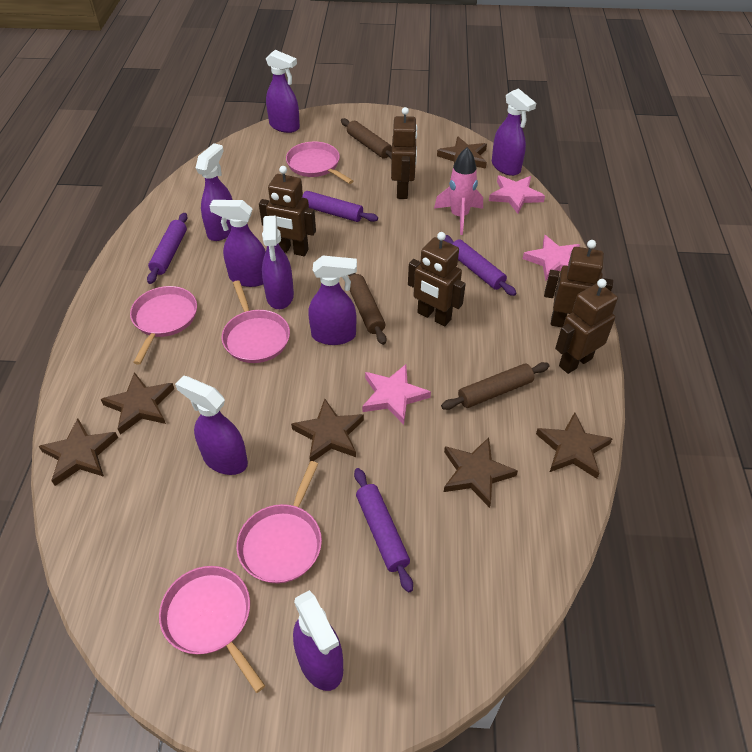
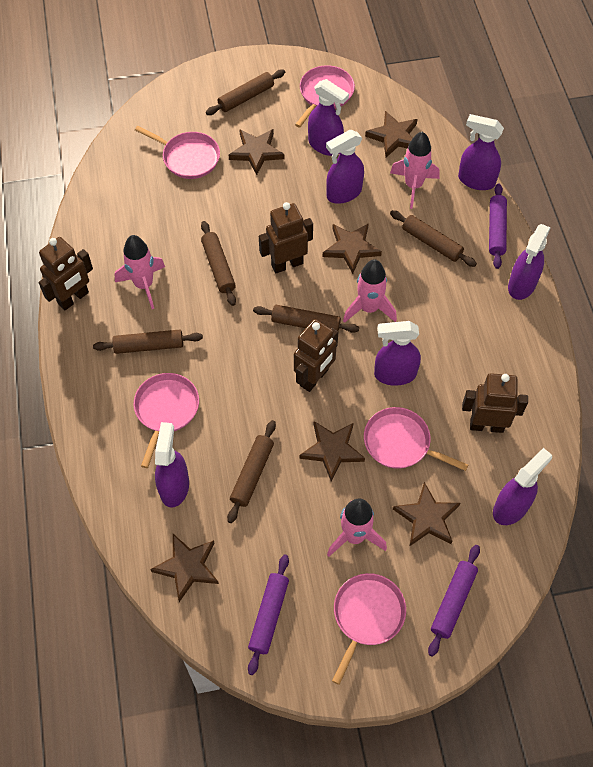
brown robot: 5 -> 4
brown rolling pin: 3 -> 6
pink rocket: 1 -> 4
pink star: 3 -> 0
purple rolling pin: 4 -> 3
purple spray bottle: 8 -> 7

